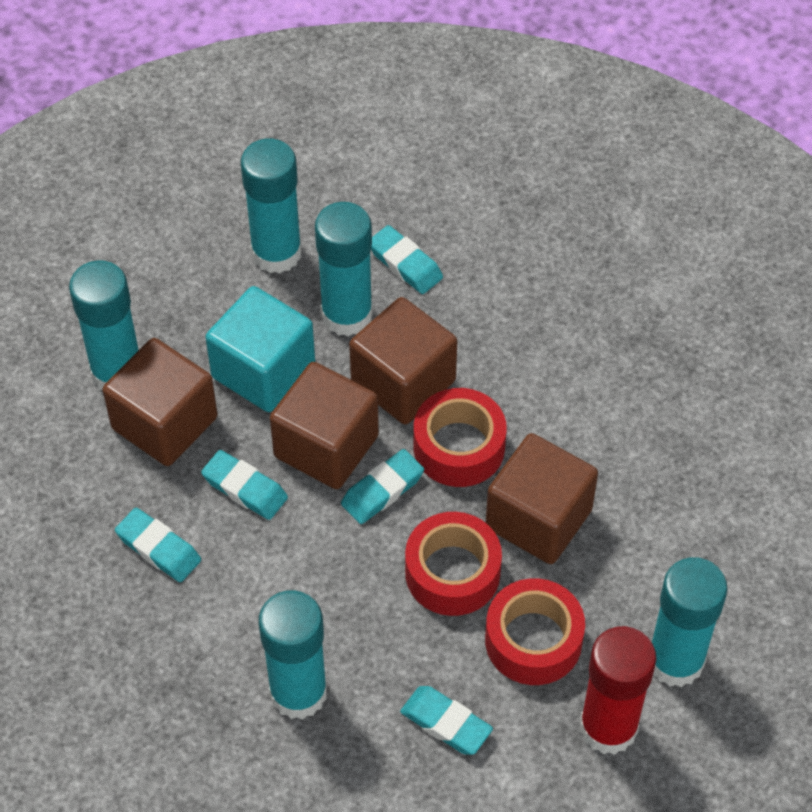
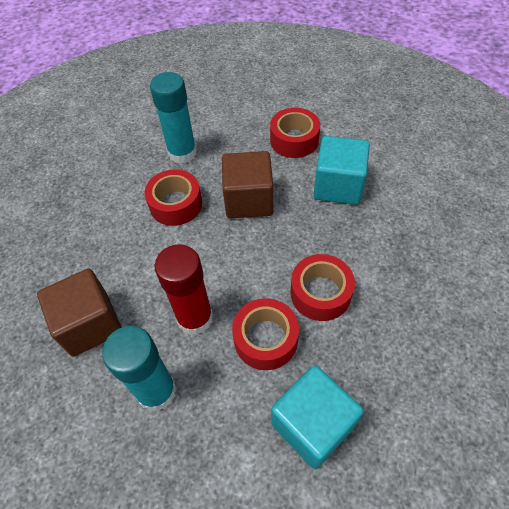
brown cube: 4 -> 2
red tape: 3 -> 4
turquoise cube: 1 -> 2
turquoise eraser: 5 -> 0
turquoise glue stick: 5 -> 2

